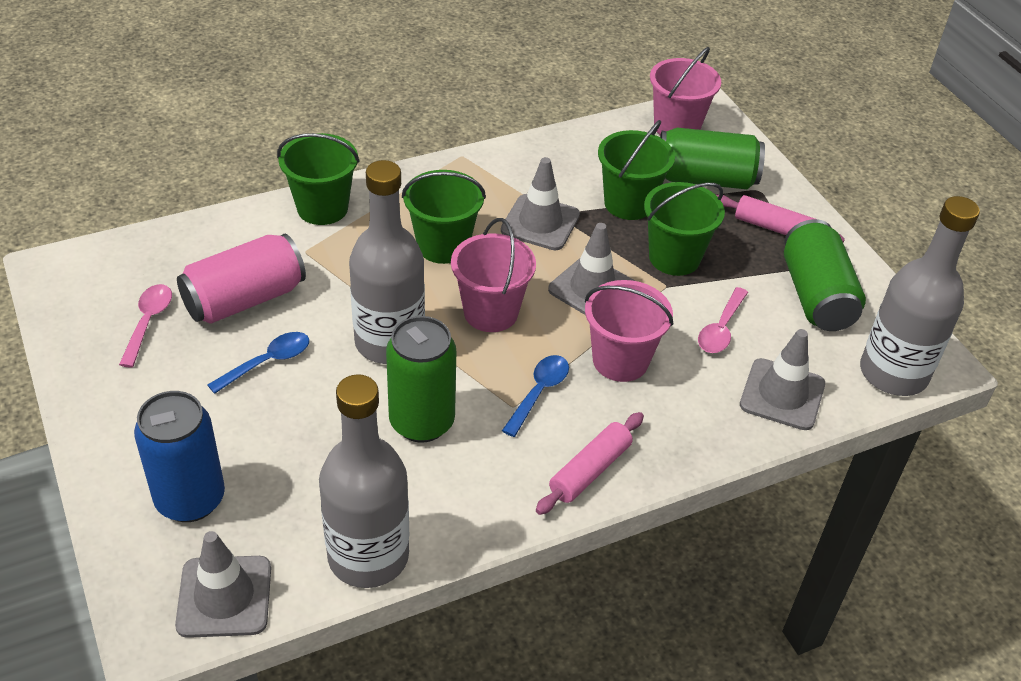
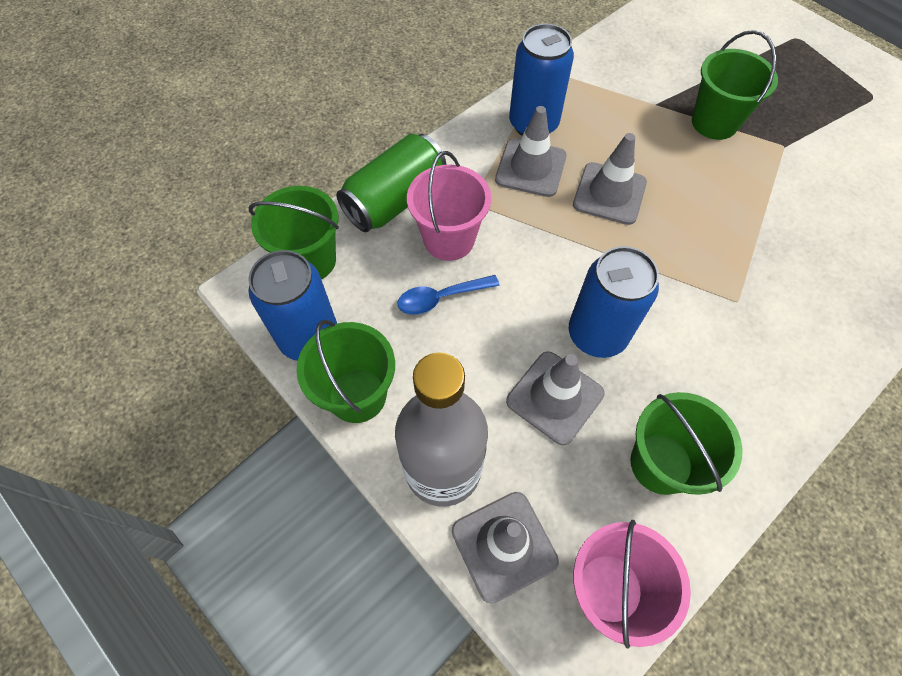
blue can: 1 -> 3
blue spoon: 2 -> 1
green can: 3 -> 1
grey bottle: 3 -> 1
pink bucket: 3 -> 2
pink can: 1 -> 0
pink rolling pin: 2 -> 0
pink spoon: 2 -> 0

